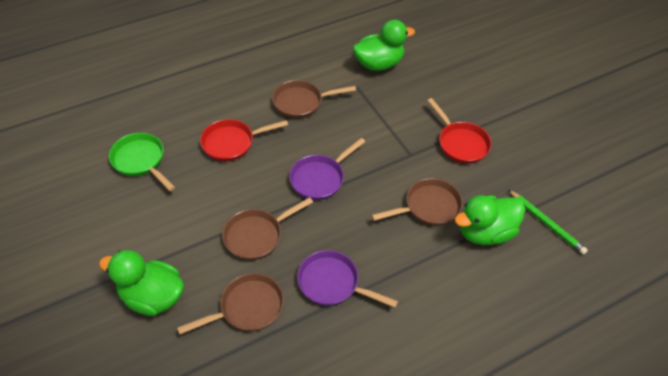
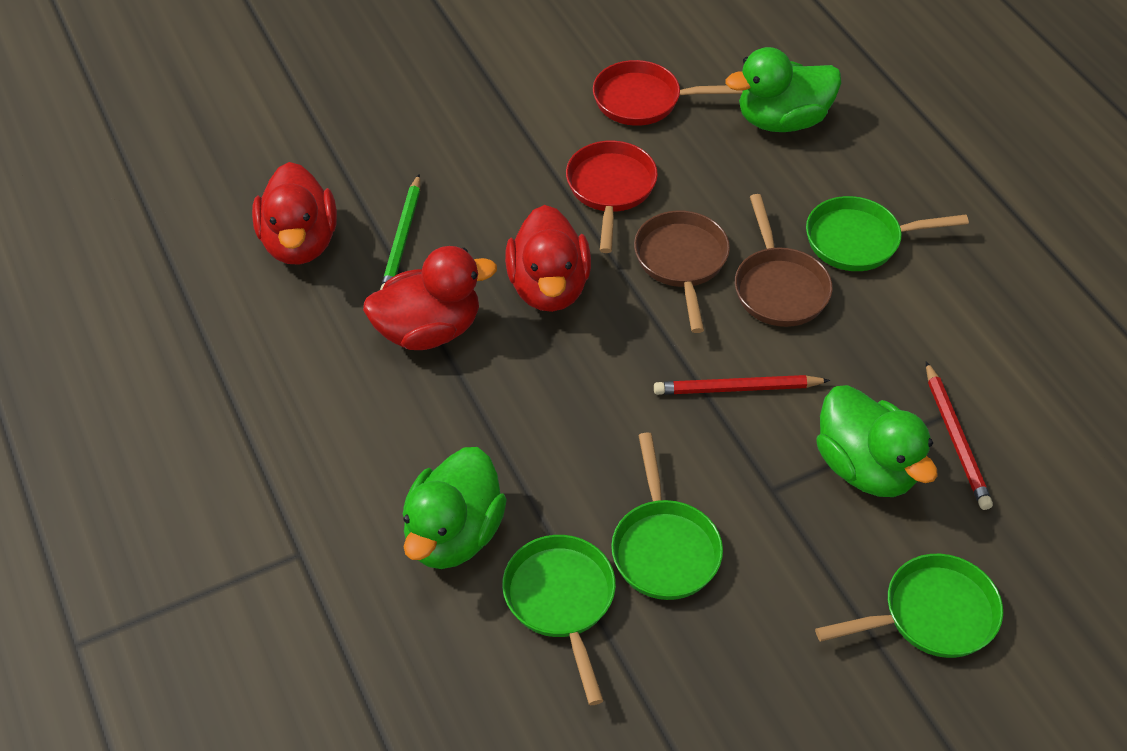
brown pan: 4 -> 2
green pan: 1 -> 4
purple pan: 2 -> 0
red duck: 0 -> 3
red pencil: 0 -> 2

